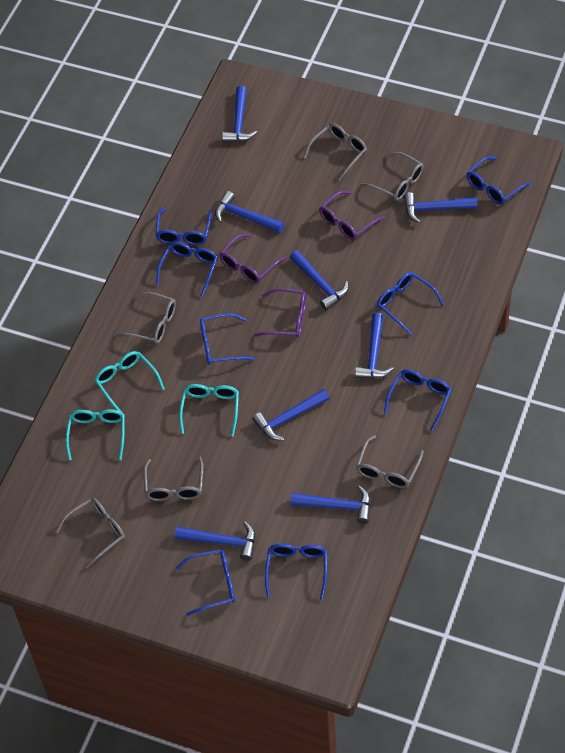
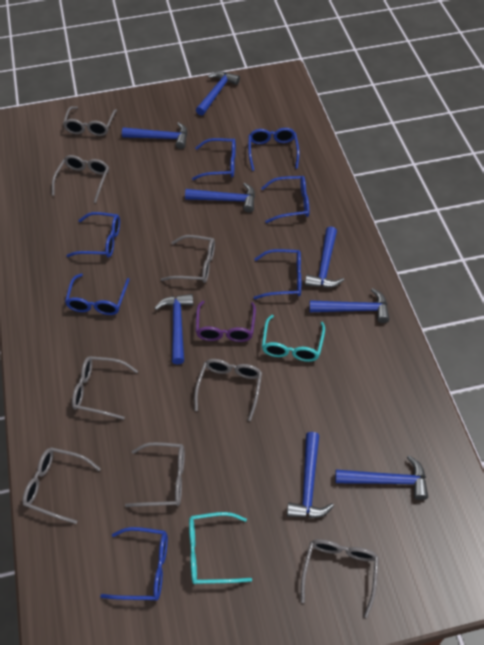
blue glasses: 8 -> 7
grey glasses: 6 -> 8
purple glasses: 3 -> 1
turquoise glasses: 3 -> 2

